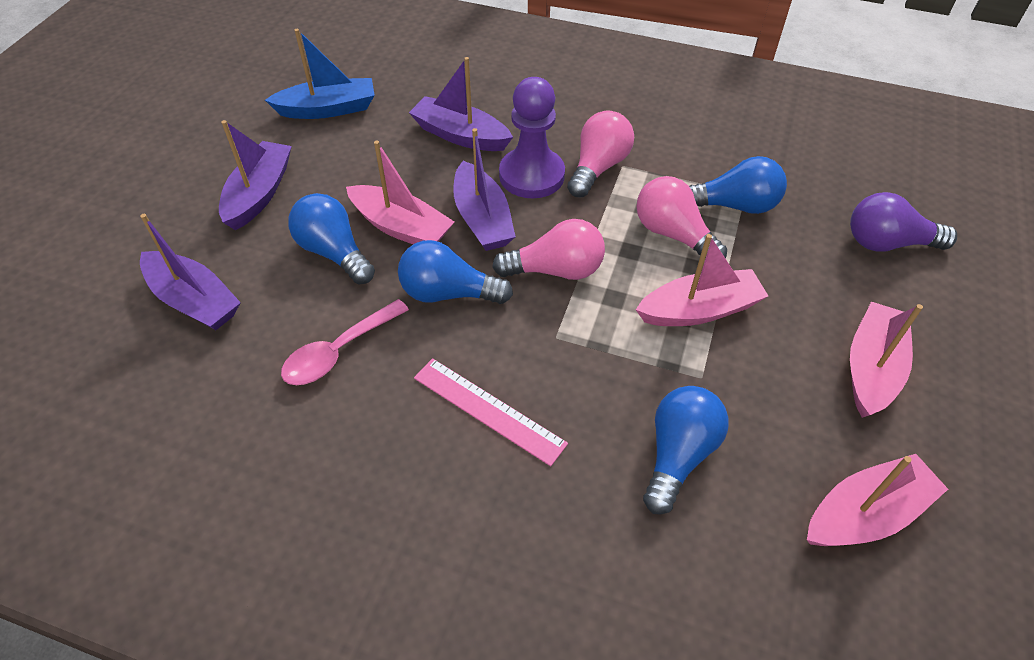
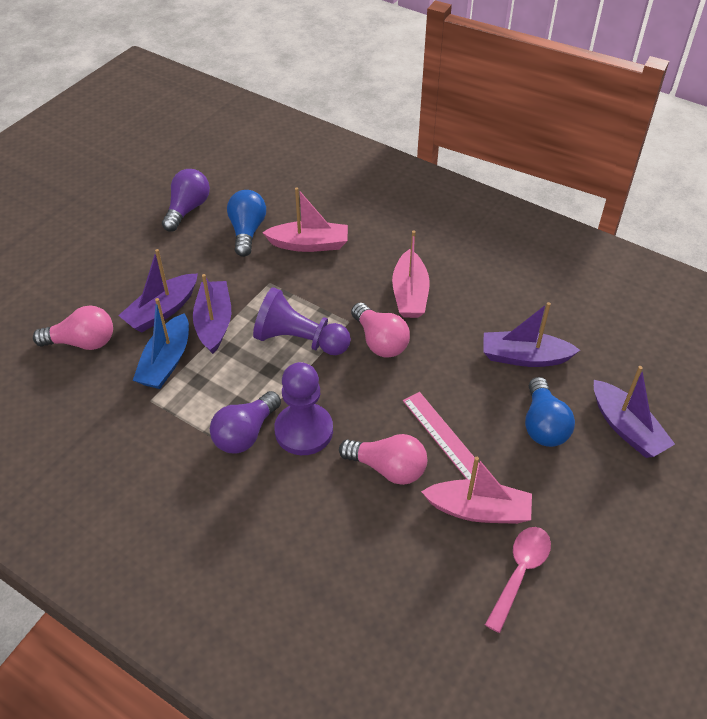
blue light bulb: 4 -> 2
pink boat: 4 -> 3
purple light bulb: 1 -> 2
purple pawn: 1 -> 2

